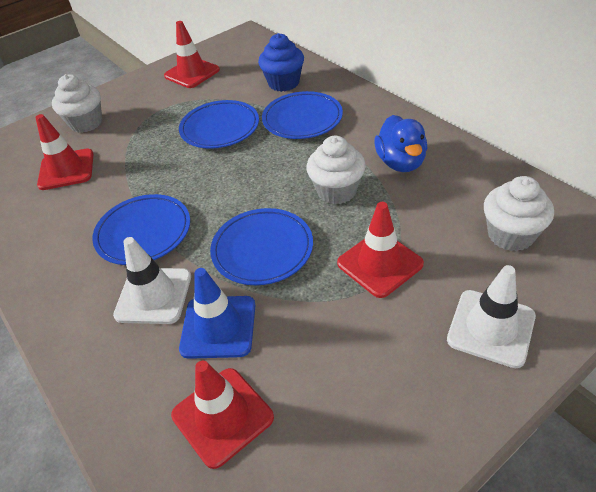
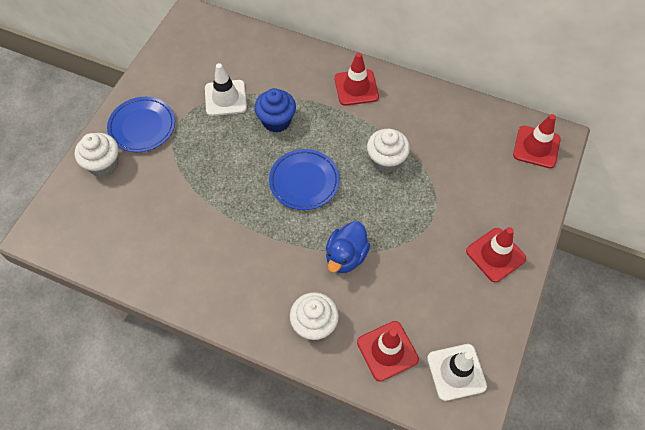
blue plate: 4 -> 2
blue traffic cone: 1 -> 0

